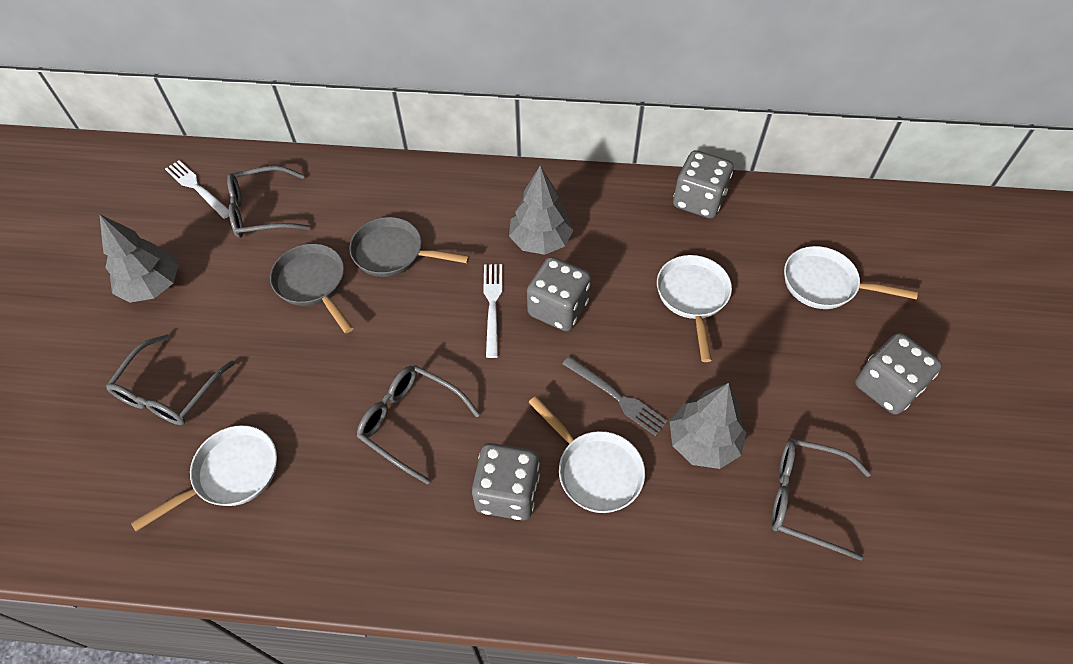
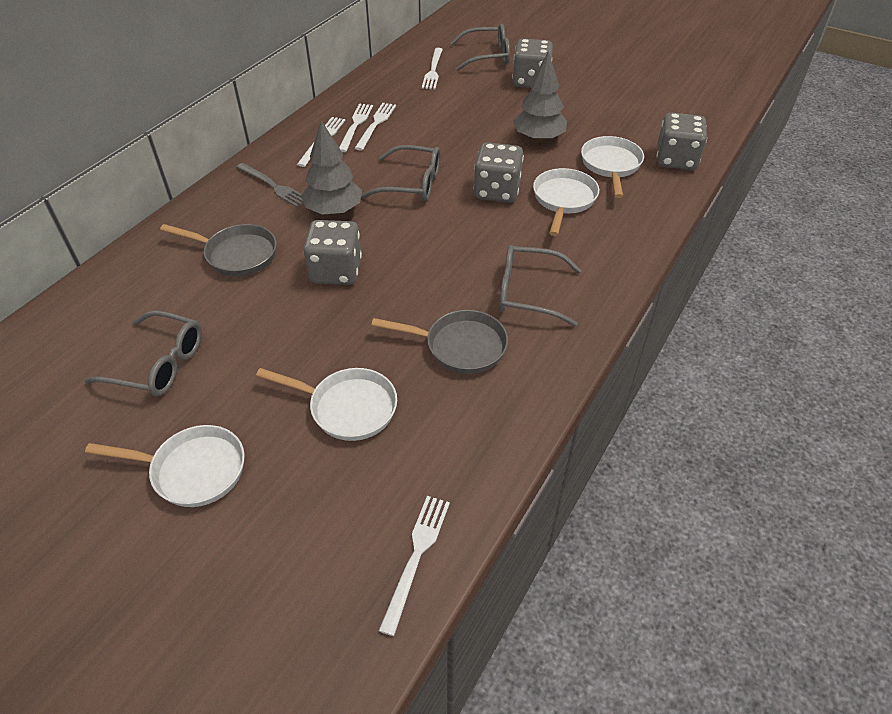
grey tree: 3 -> 2
white fork: 2 -> 5

